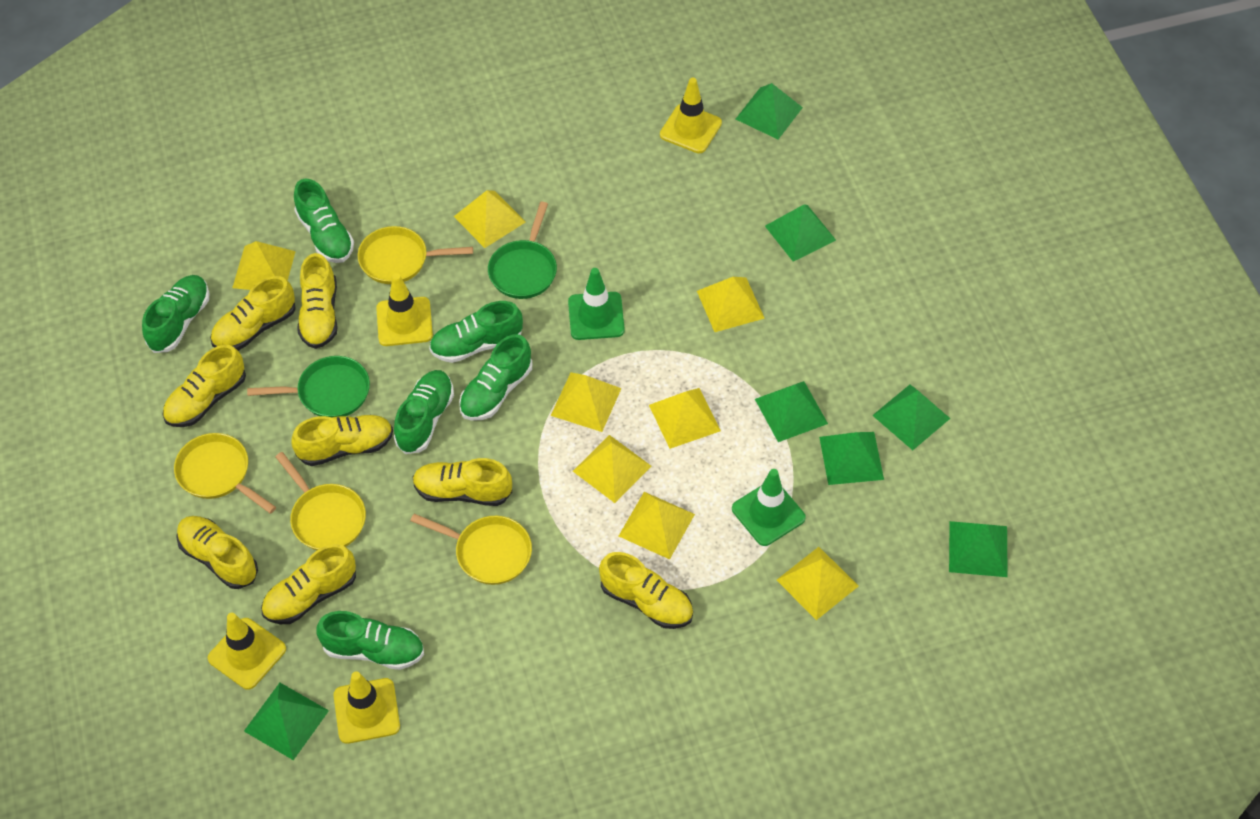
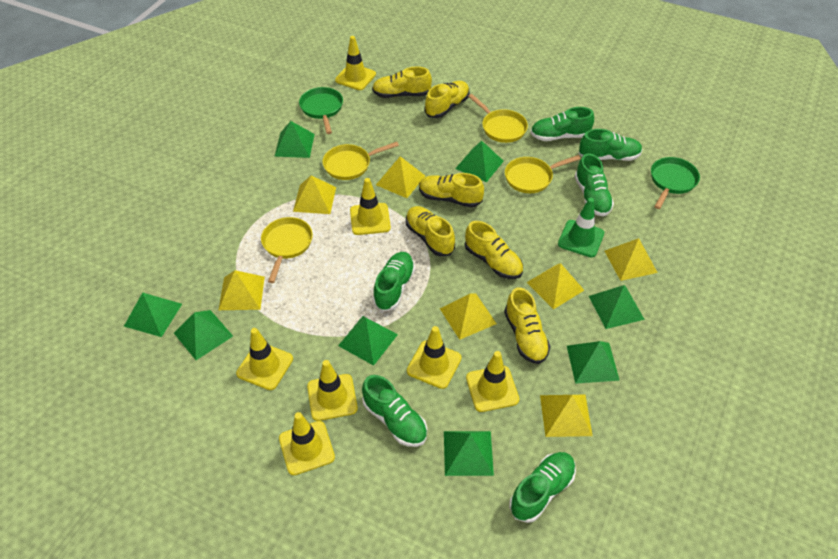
green pyramid: 7 -> 8
green traffic cone: 2 -> 1
yellow pyramid: 8 -> 7
yellow shoe: 8 -> 6
yellow traffic cone: 4 -> 7

